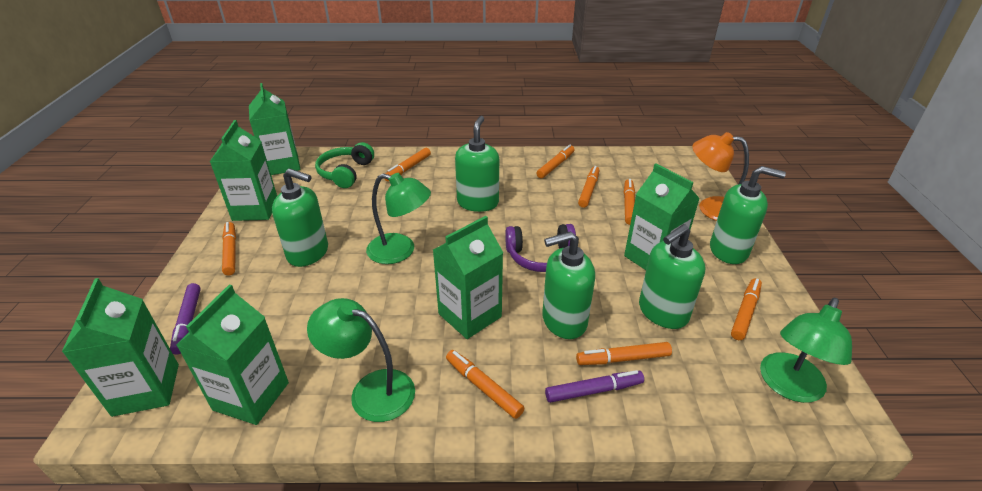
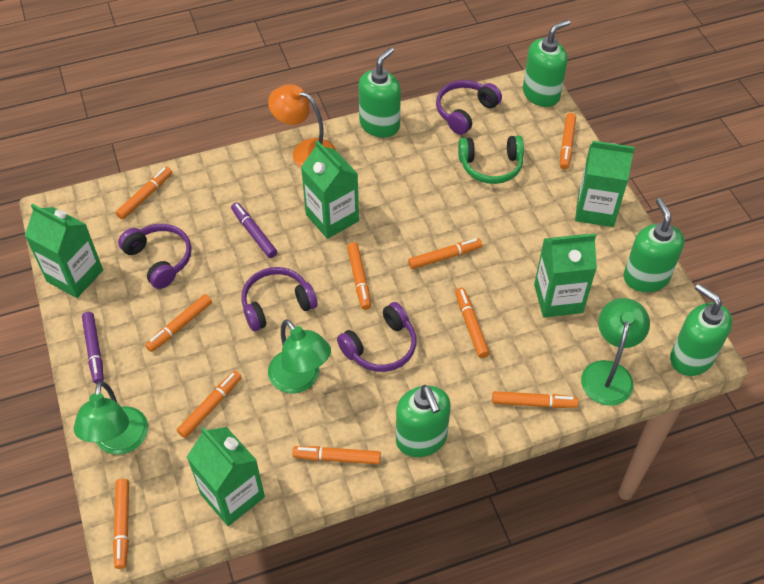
green carton: 6 -> 5
orange marker: 8 -> 10
purple headphones: 1 -> 4

